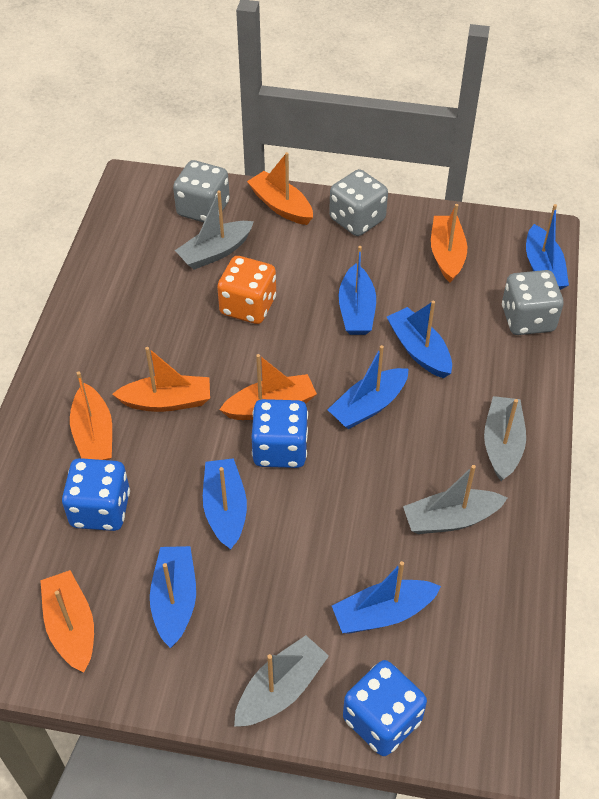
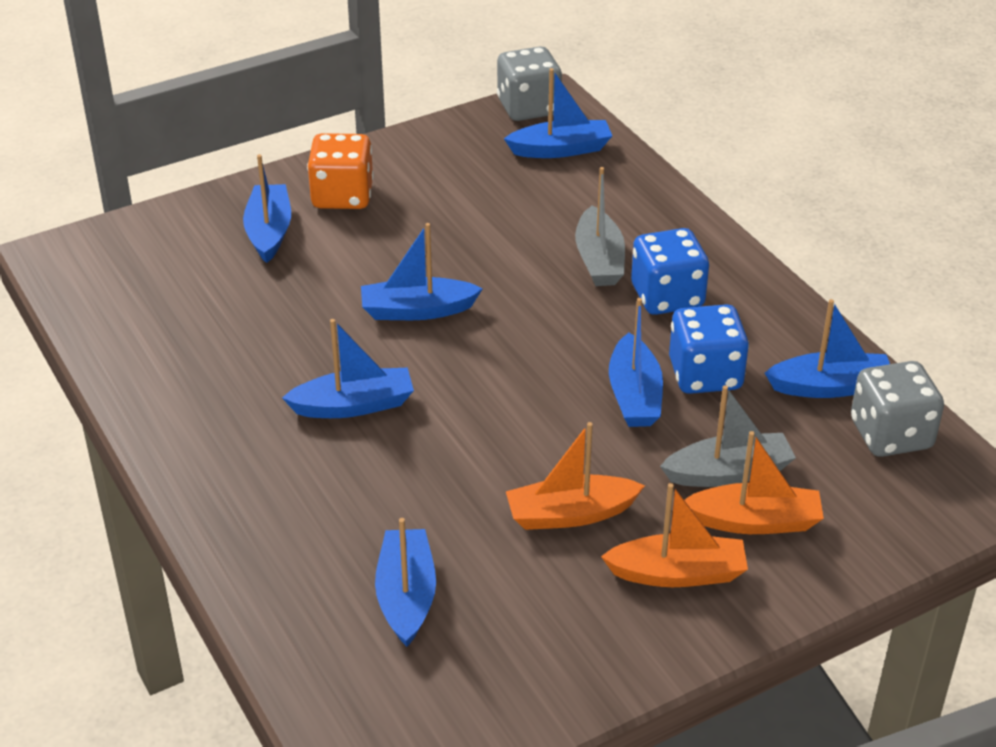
blue dice: 3 -> 2
grey boat: 4 -> 2
grey dice: 3 -> 2
orange boat: 6 -> 3

